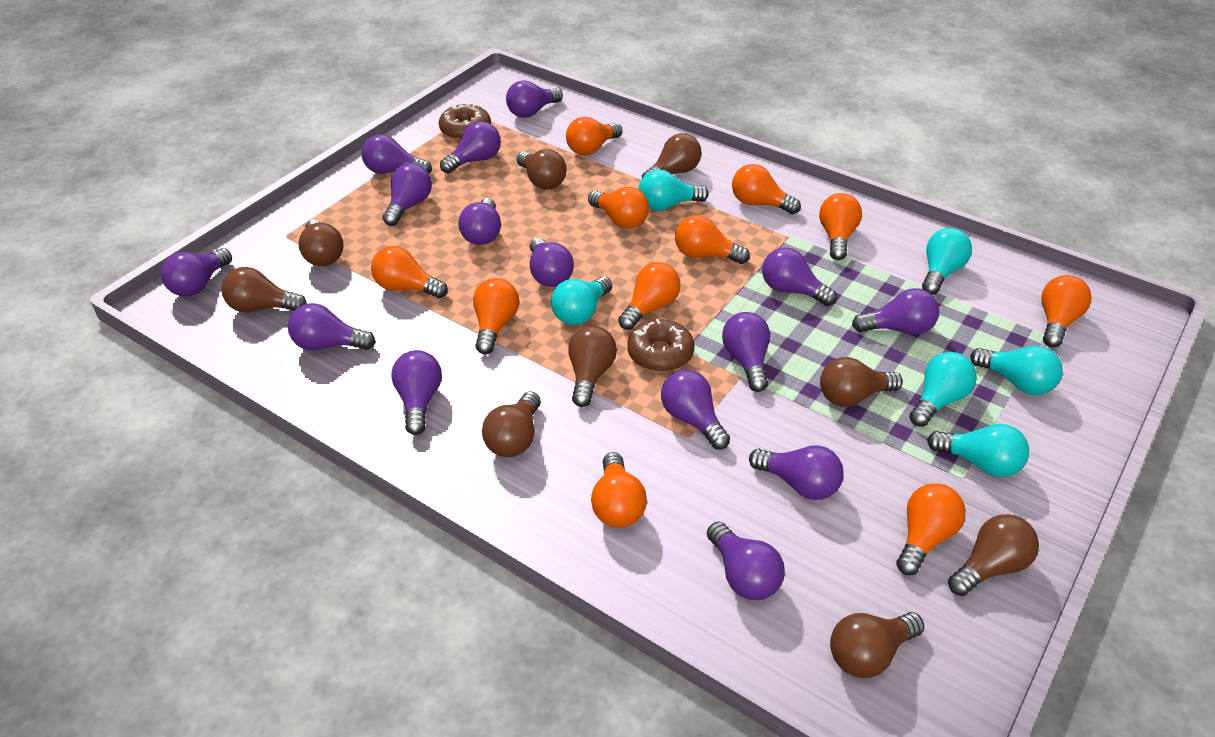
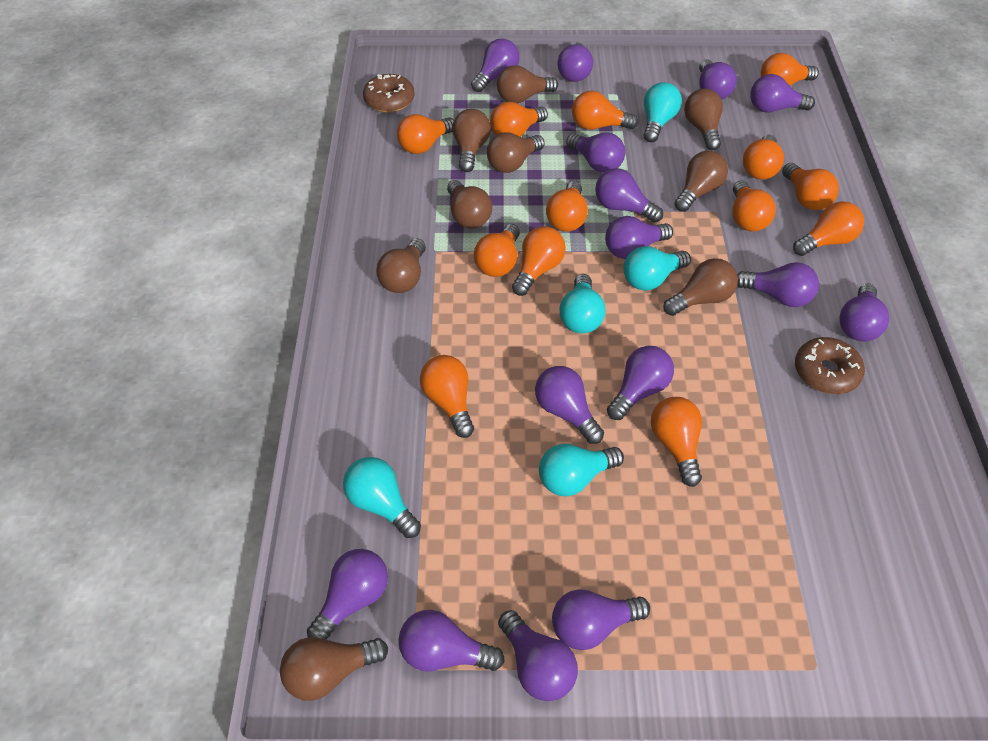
orange light bulb: 11 -> 13
turquoise light bulb: 6 -> 5

